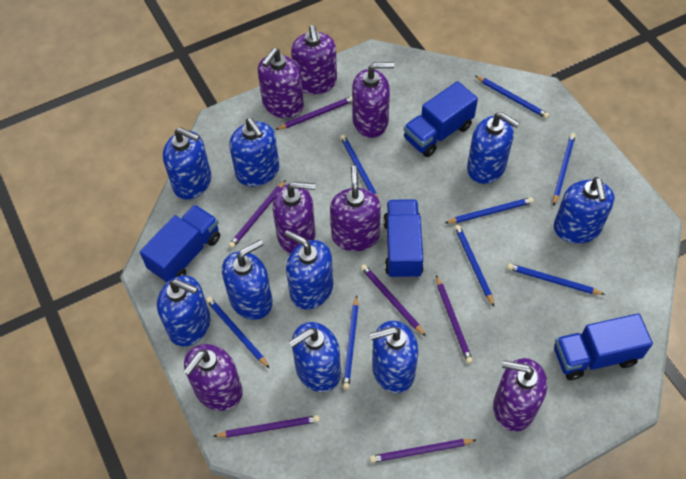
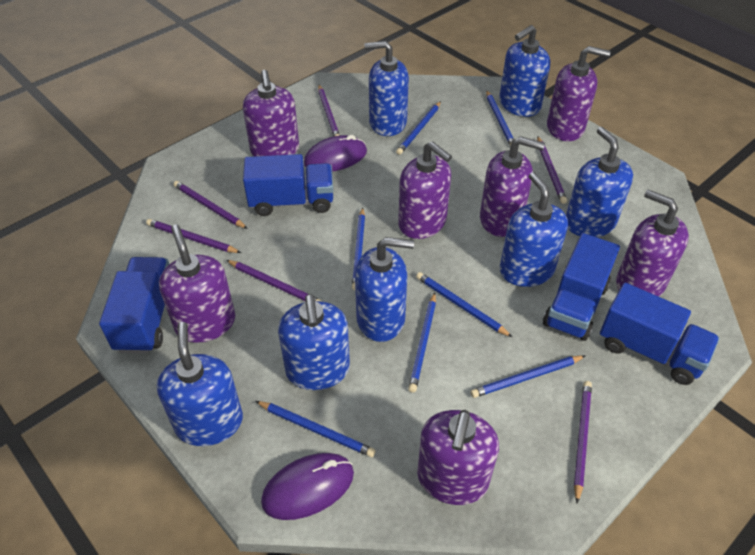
blue pencil: 8 -> 7
blue soap dispenser: 9 -> 7
purple mouse: 0 -> 2

